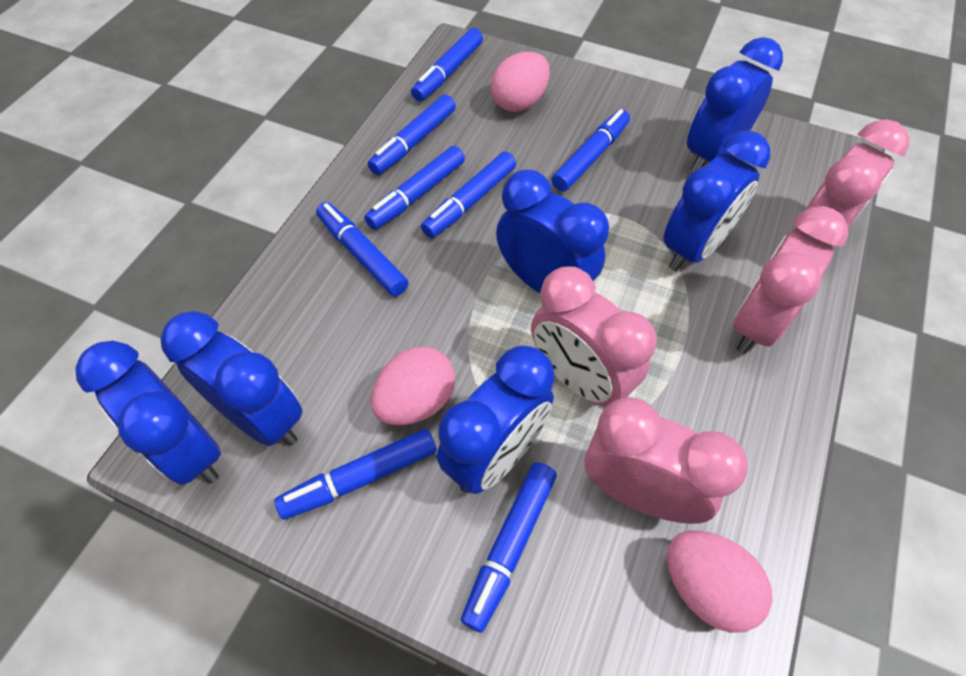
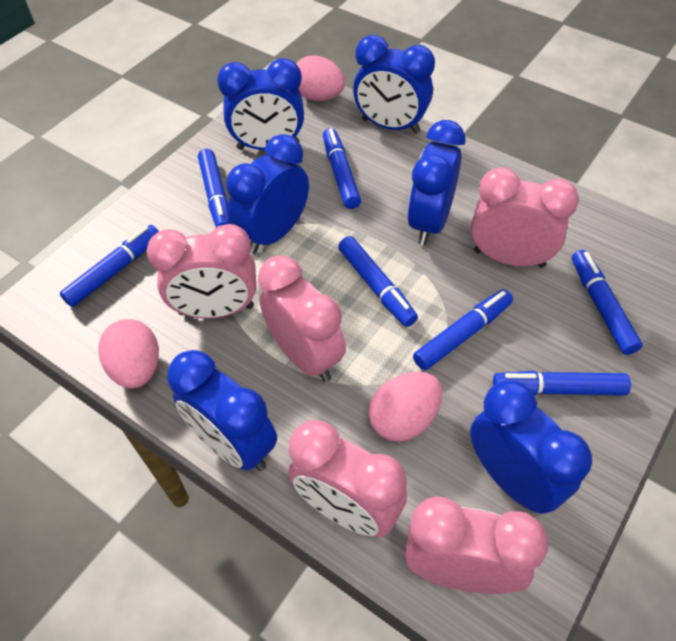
blue marker: 8 -> 7
pink clock: 4 -> 5

